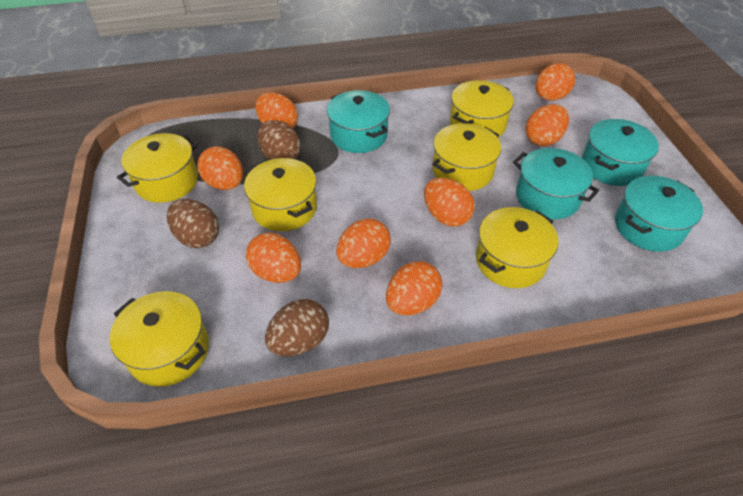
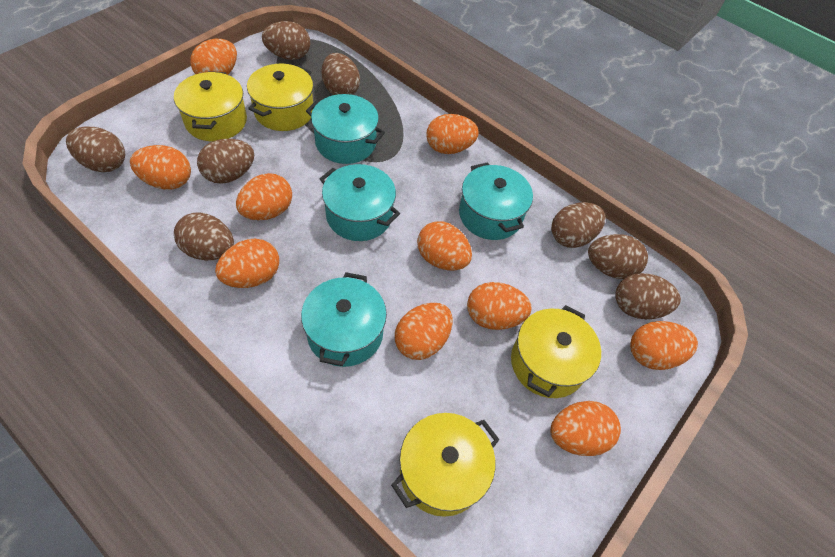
brown egg: 3 -> 8
orange egg: 8 -> 10
yellow pot: 6 -> 4

